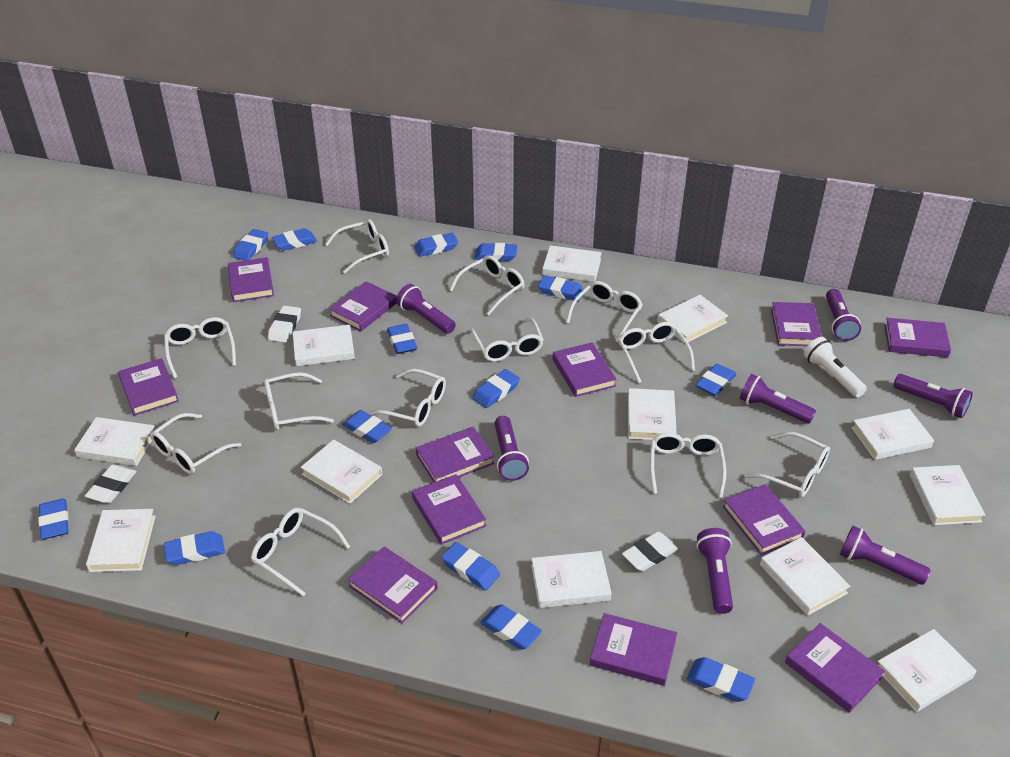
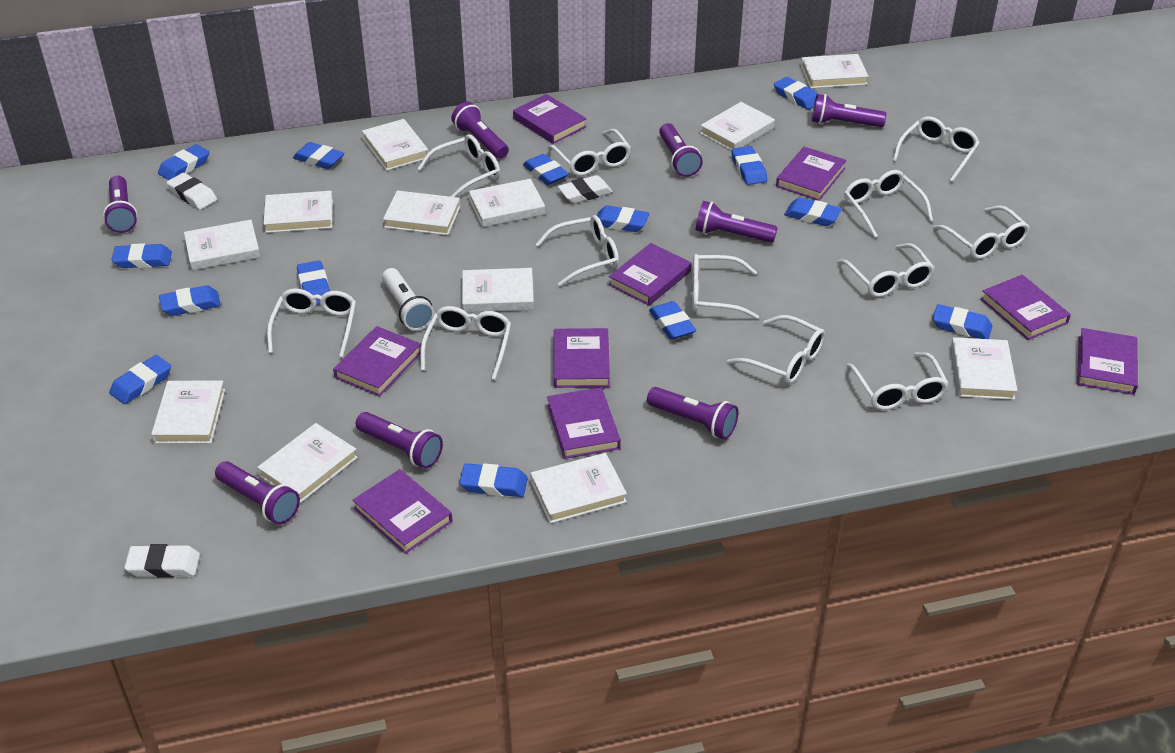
purple book: 12 -> 9
purple flashlight: 7 -> 8

